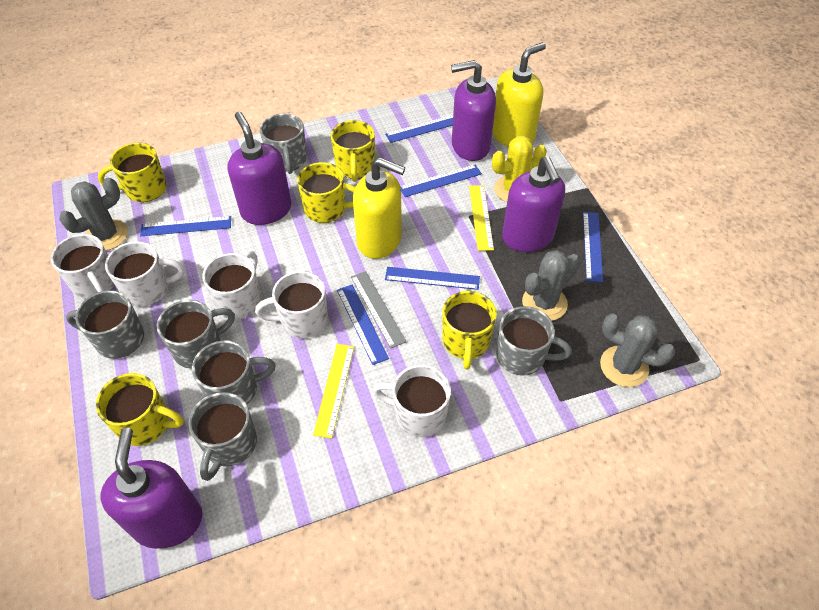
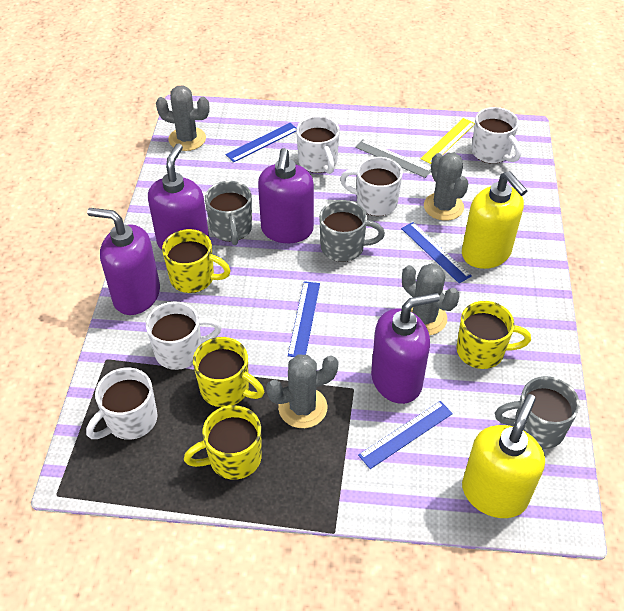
blue ruler: 6 -> 4
grey cactus: 3 -> 4
grey mug: 6 -> 3
yellow cactus: 1 -> 0
yellow mug: 5 -> 4
yellow ruler: 2 -> 1

